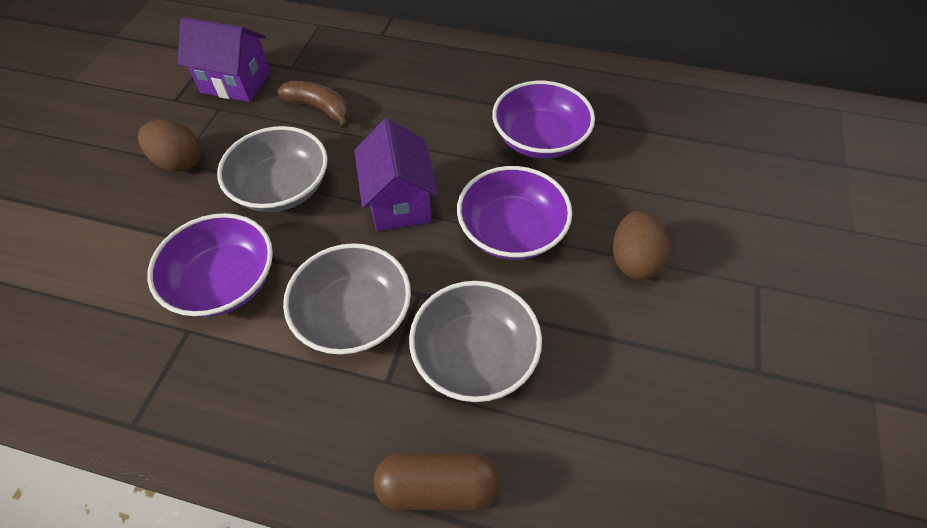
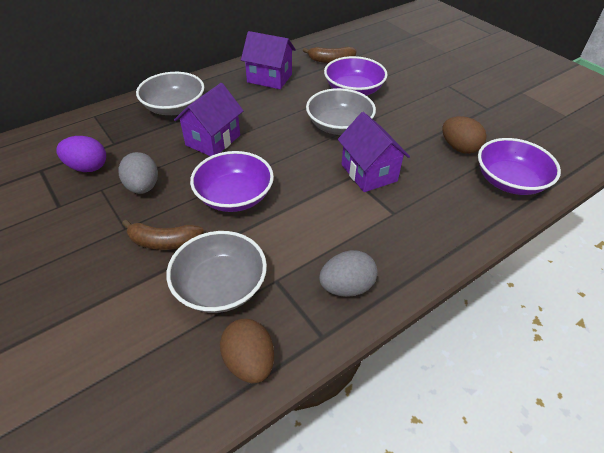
brown banana: 1 -> 2
brown capsule: 1 -> 0
grey egg: 0 -> 2
purple egg: 0 -> 1
purple house: 2 -> 3

